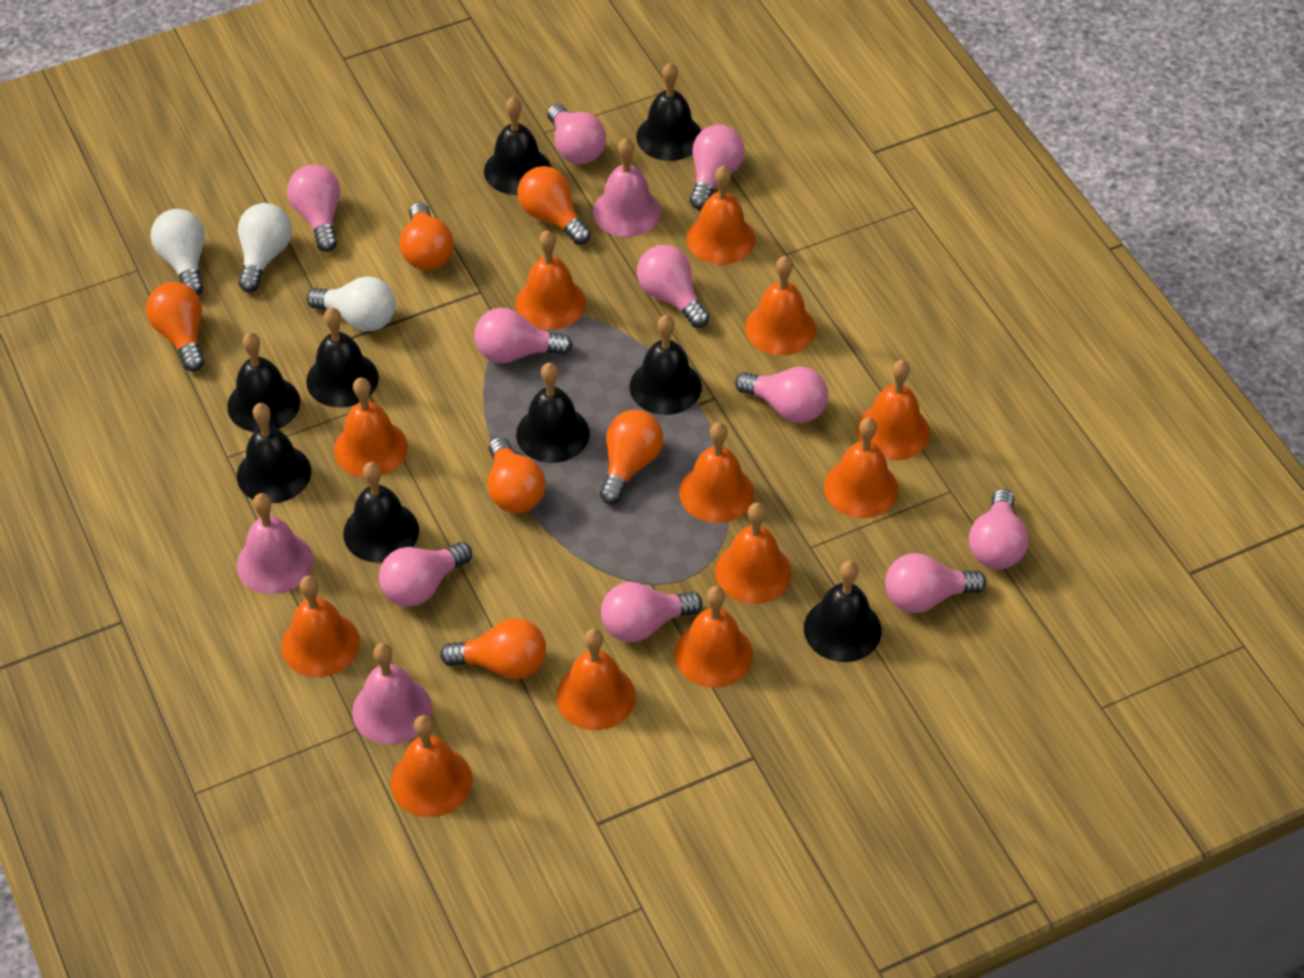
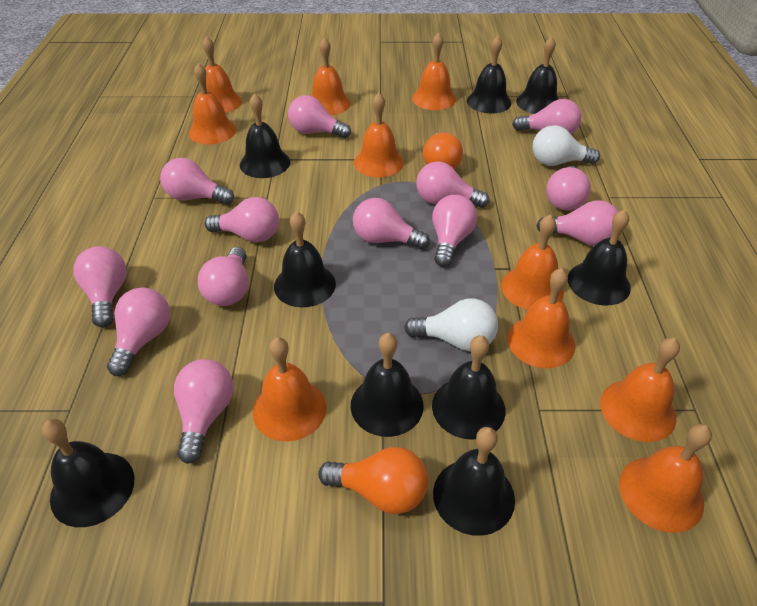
orange bell: 12 -> 10
orange light bulb: 6 -> 2
pink bell: 3 -> 0
pink light bulb: 10 -> 13
white light bulb: 3 -> 2

